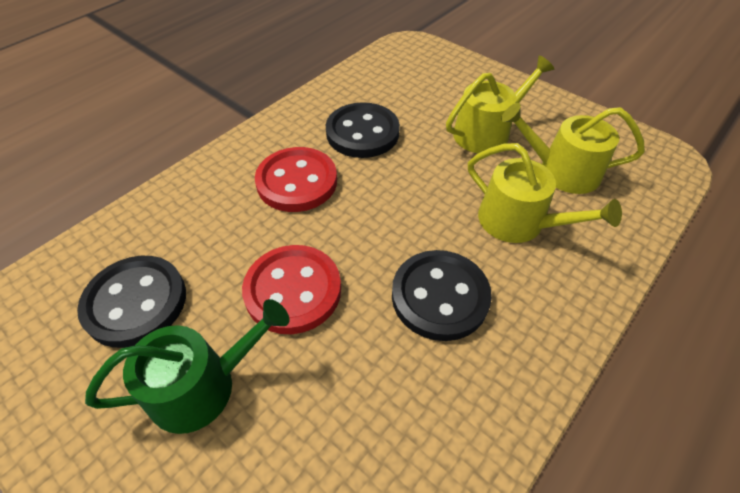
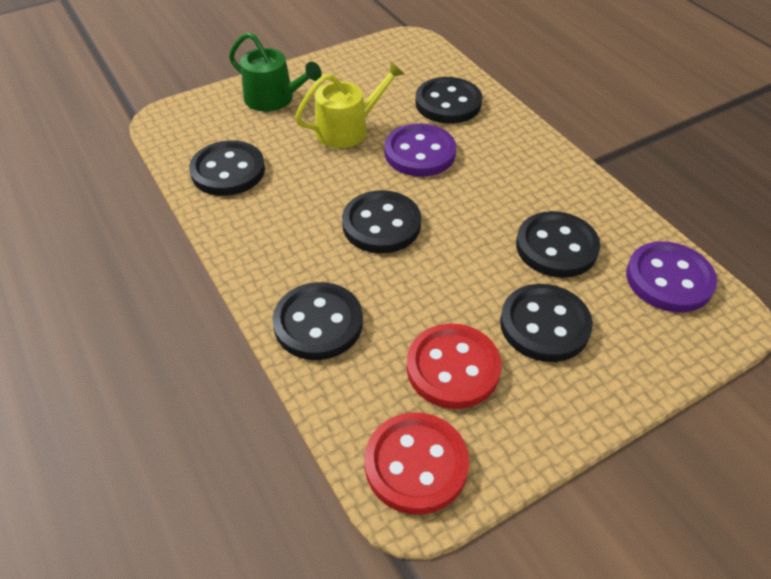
black button: 3 -> 6
purple button: 0 -> 2
yellow watering can: 3 -> 1

